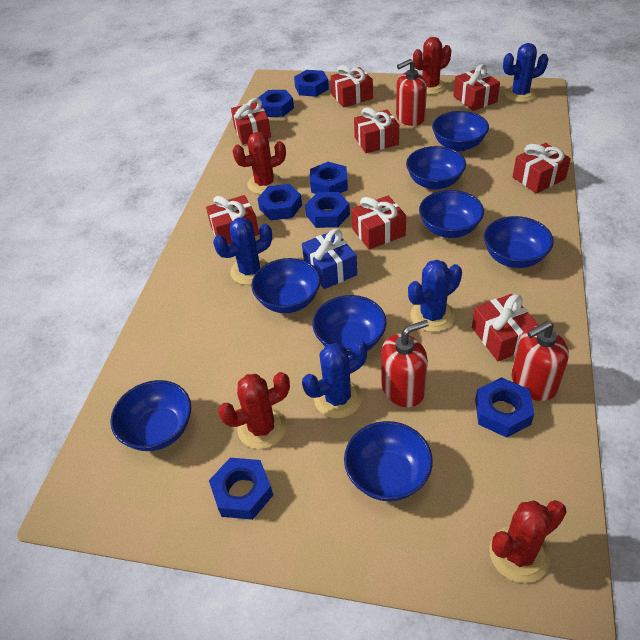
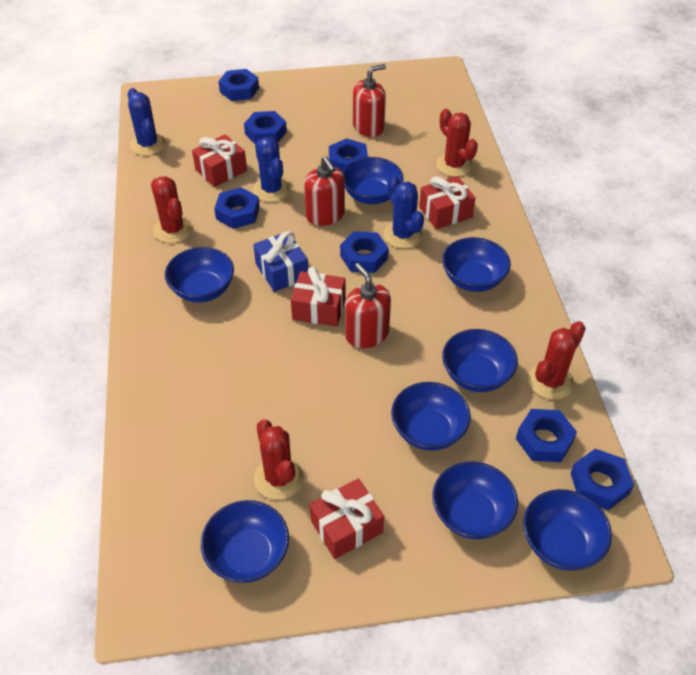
blue cactus: 4 -> 3
red gift: 8 -> 4

